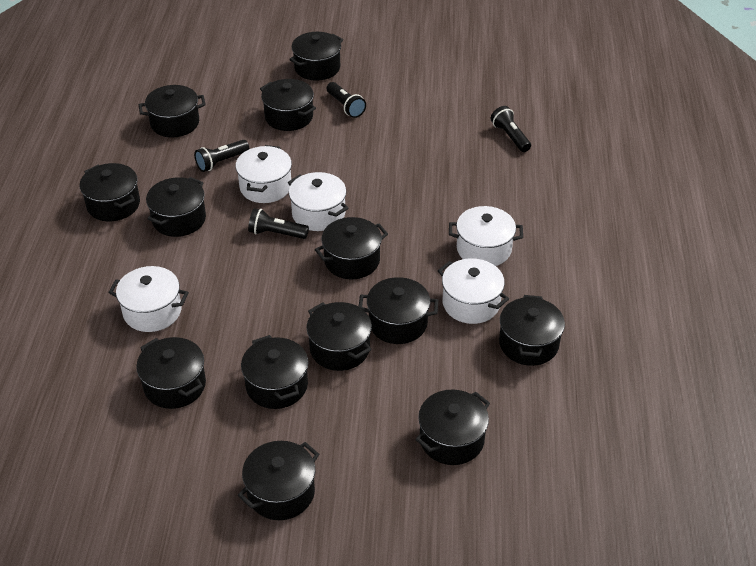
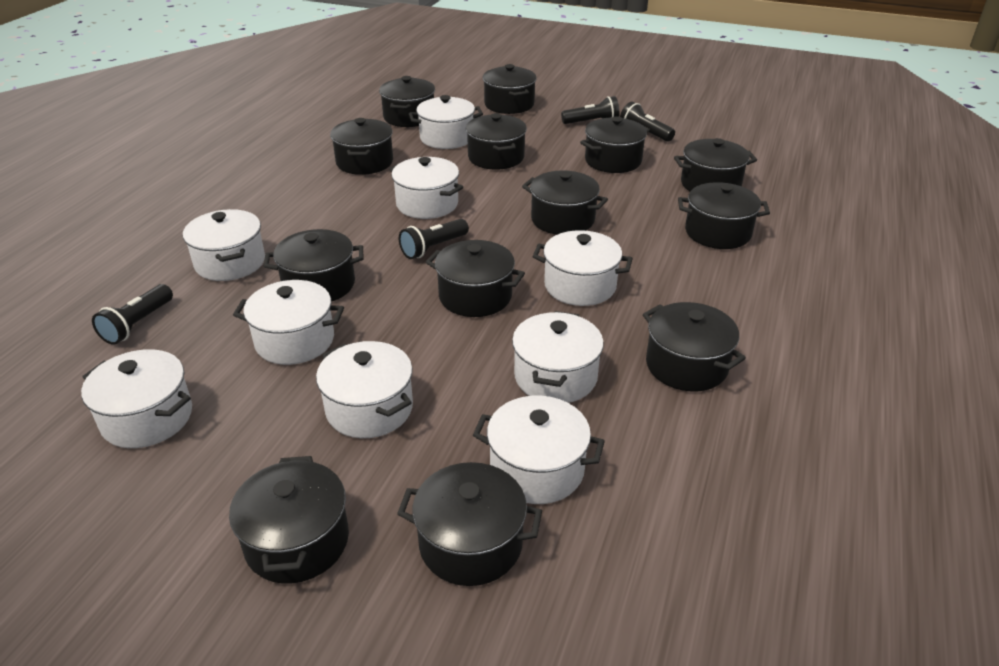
white pot: 5 -> 9

